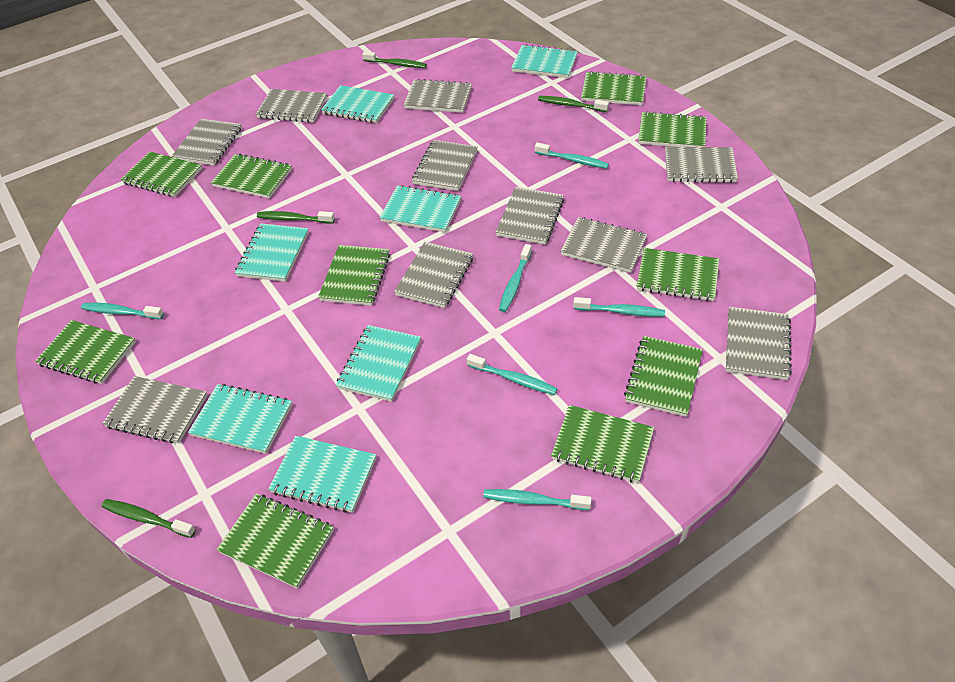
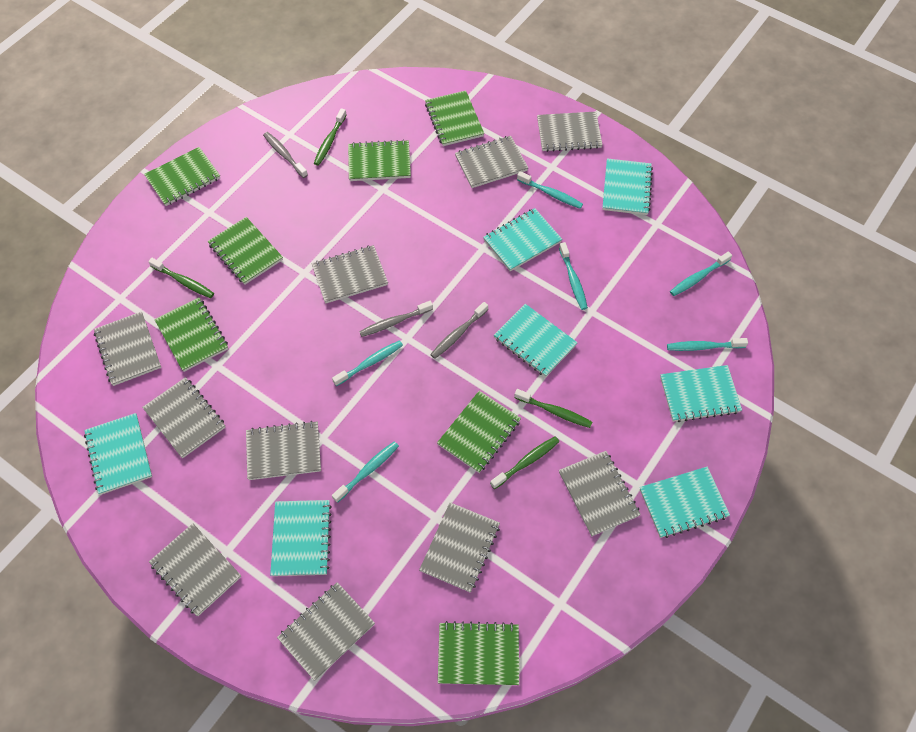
green notebook: 10 -> 7
grey toothbrush: 0 -> 3

